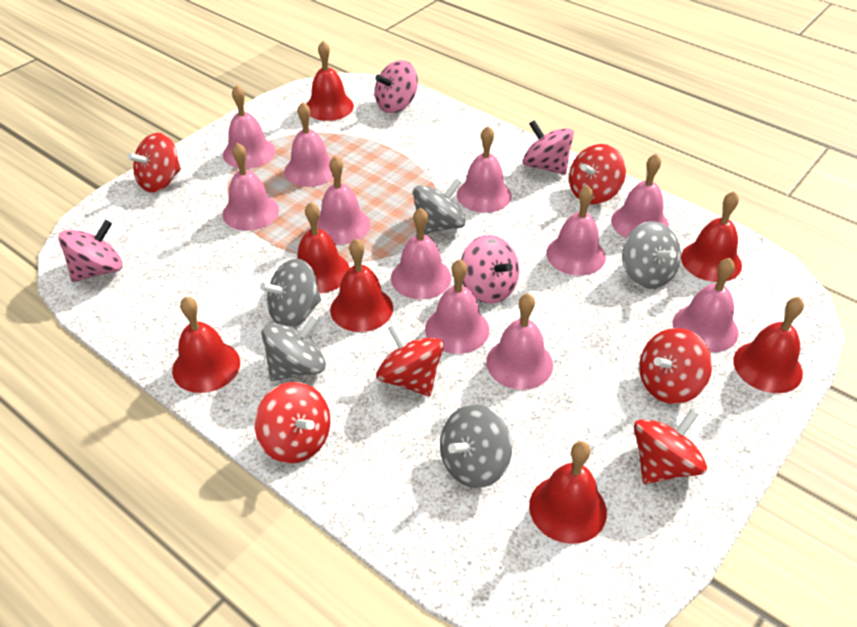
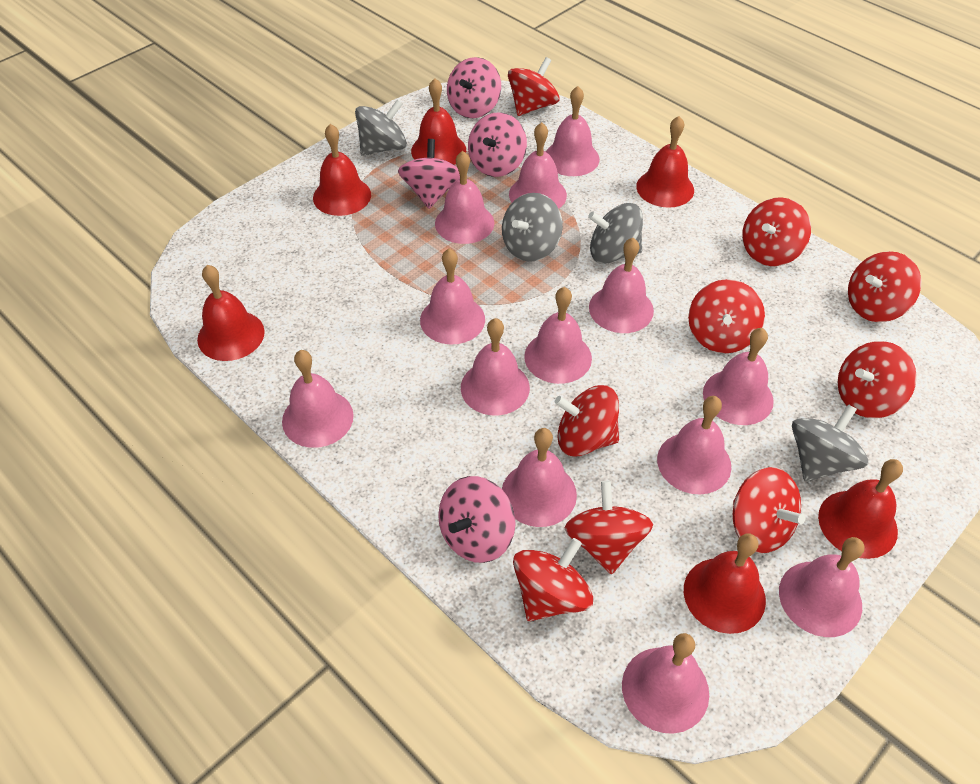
grey spinning top: 5 -> 4
pink bell: 11 -> 13
red bell: 7 -> 6
red spinning top: 6 -> 9

